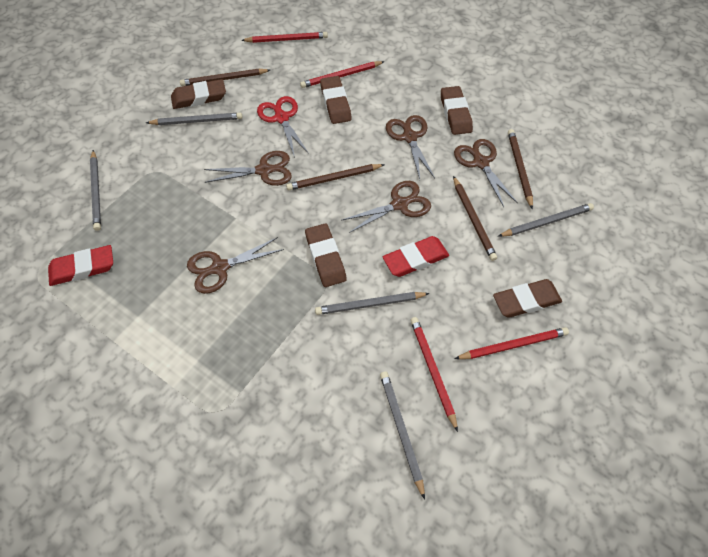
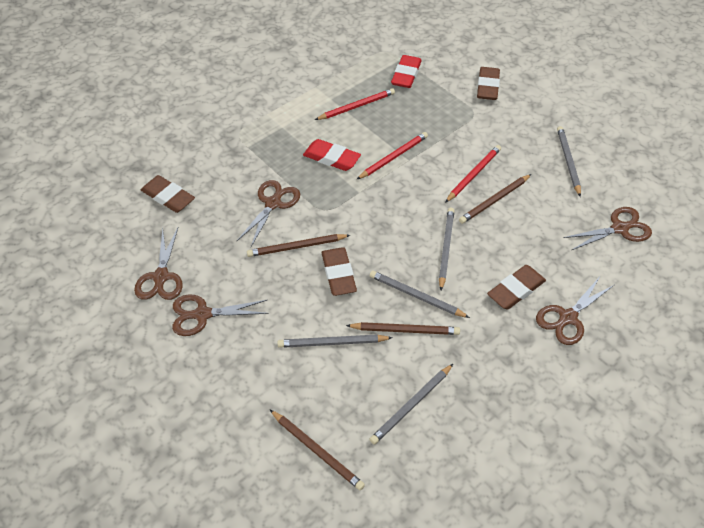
brown eraser: 5 -> 4
red pencil: 4 -> 3
red scissors: 1 -> 0

